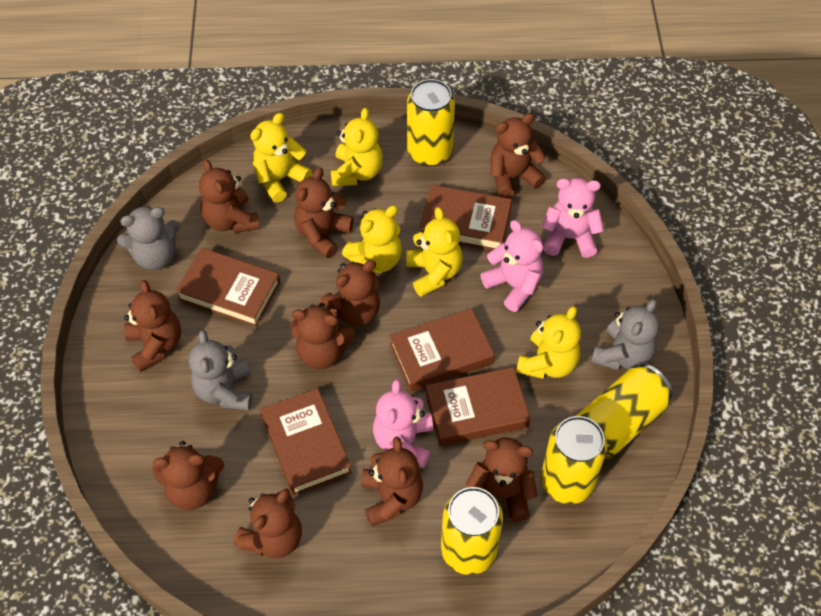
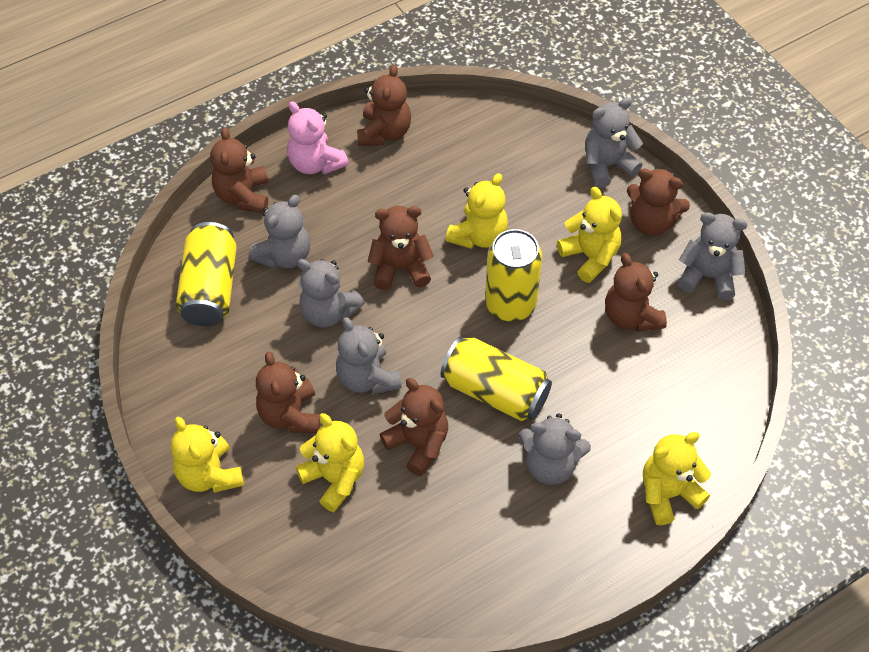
brown book: 5 -> 0
brown teddy bear: 10 -> 7
grey teddy bear: 3 -> 6
pink teddy bear: 3 -> 1
yellow can: 4 -> 3

